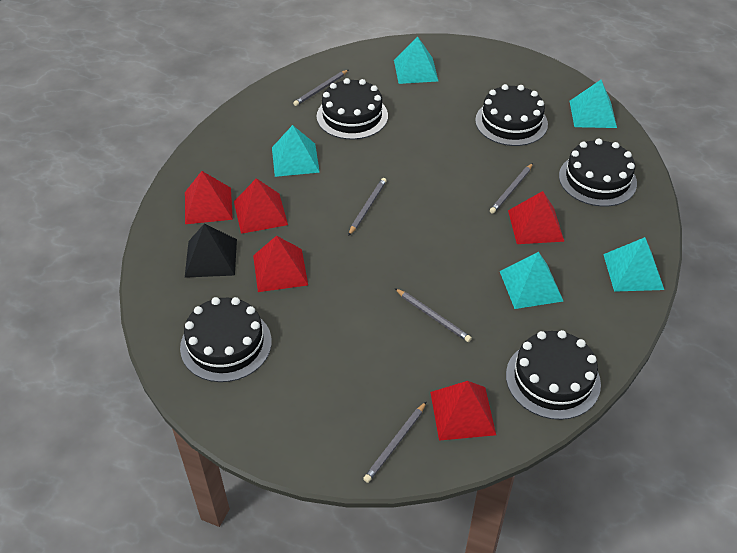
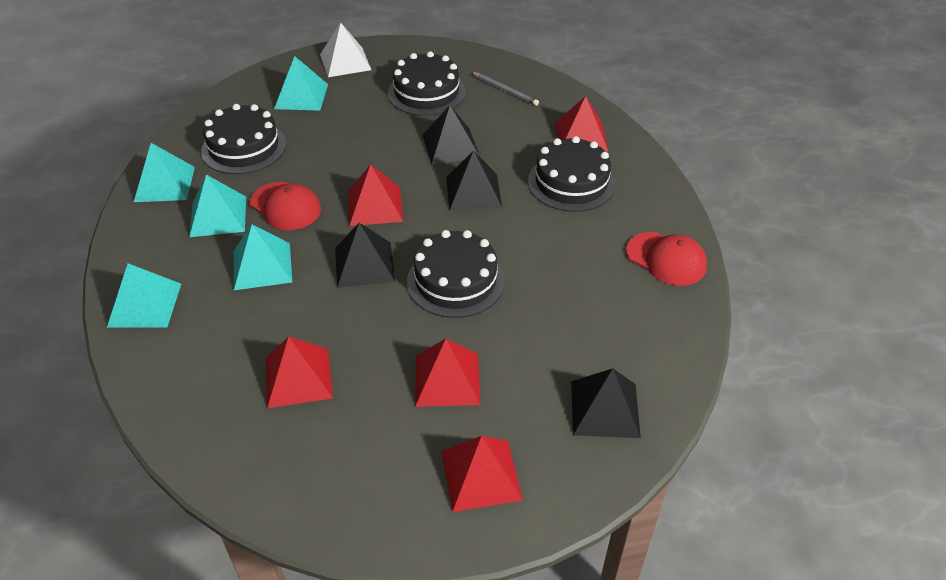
black cake: 5 -> 4
black pyramid: 1 -> 4
grey pencil: 5 -> 1
red cap: 0 -> 2
white pyramid: 0 -> 1

